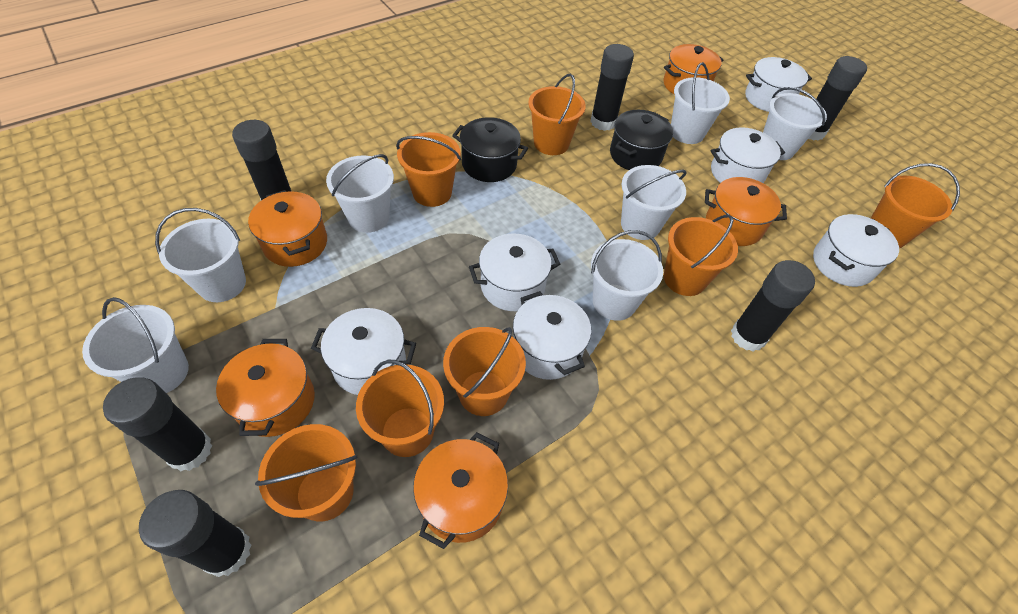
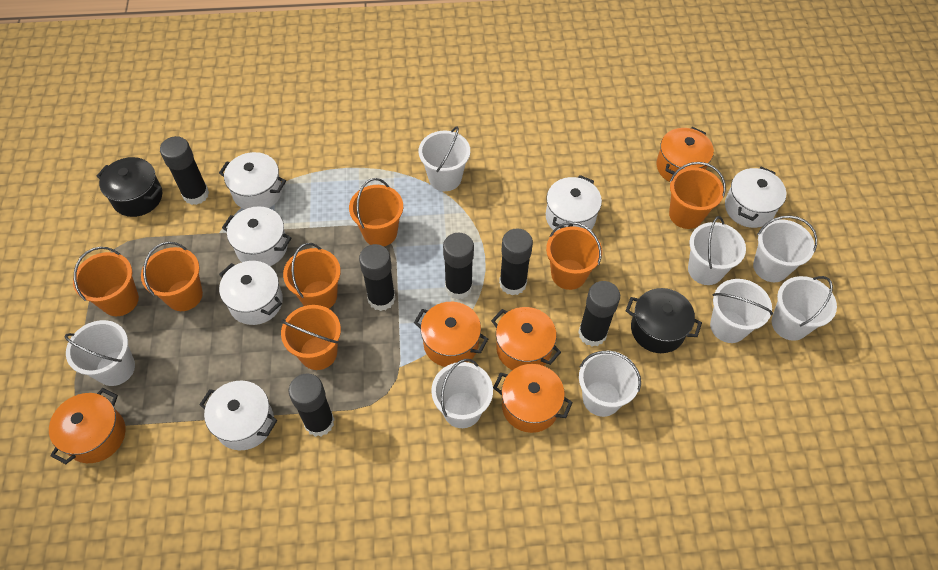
white bucket: 7 -> 8

